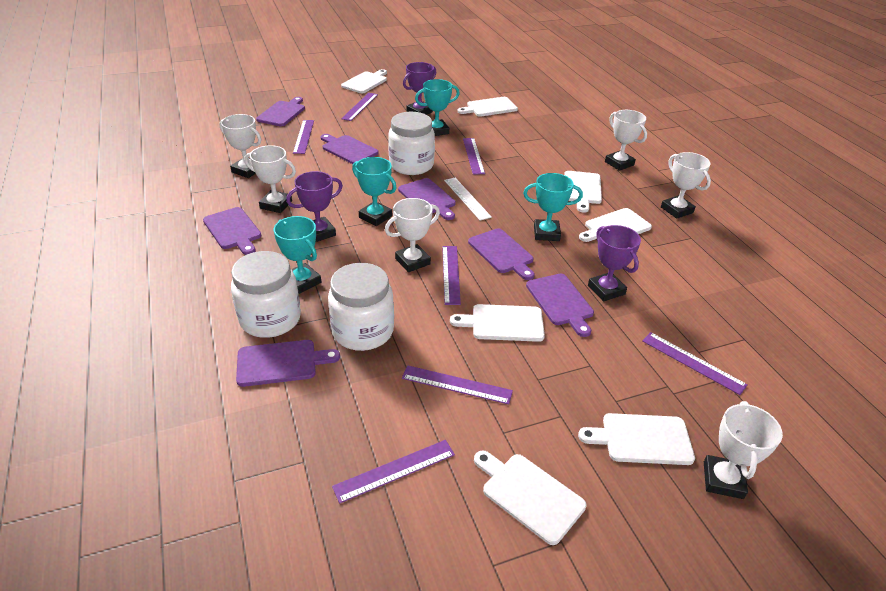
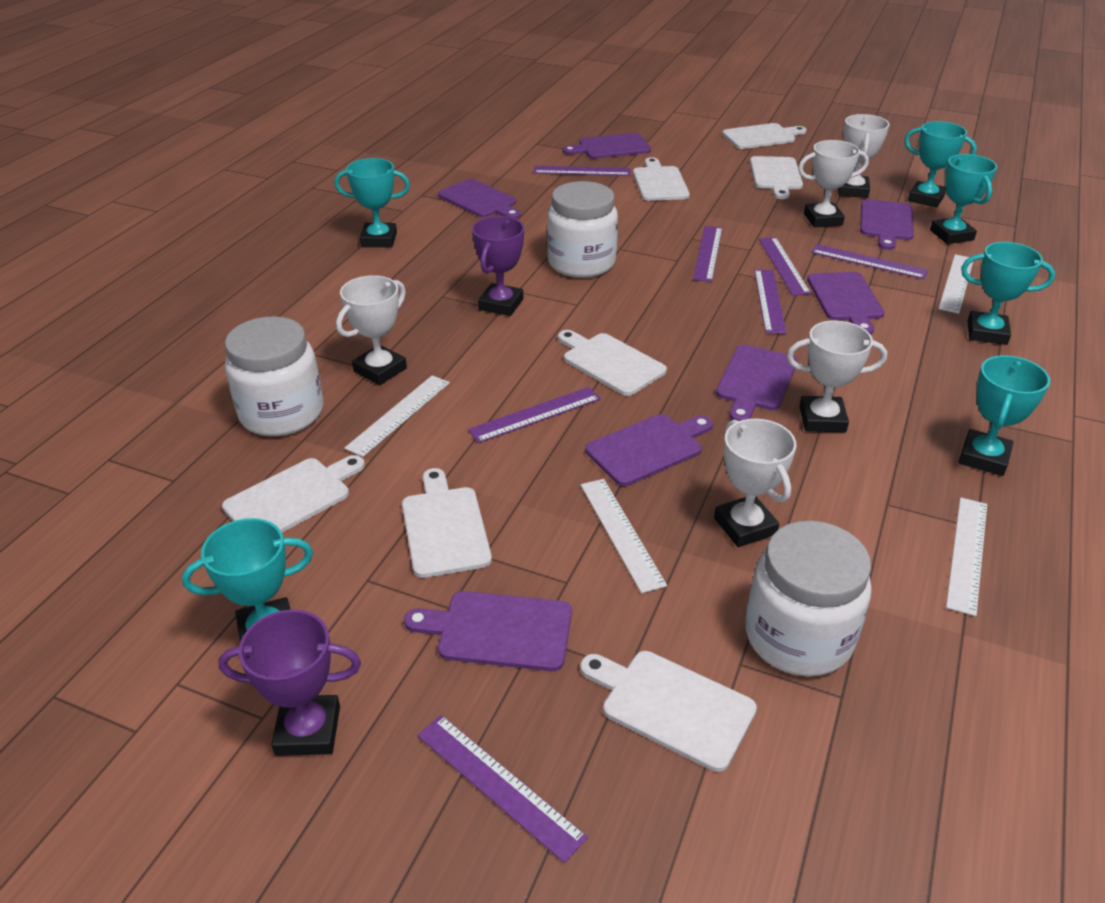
purple trophy: 3 -> 2
turquoise trophy: 4 -> 6
white ruler: 1 -> 4
white trophy: 6 -> 5

